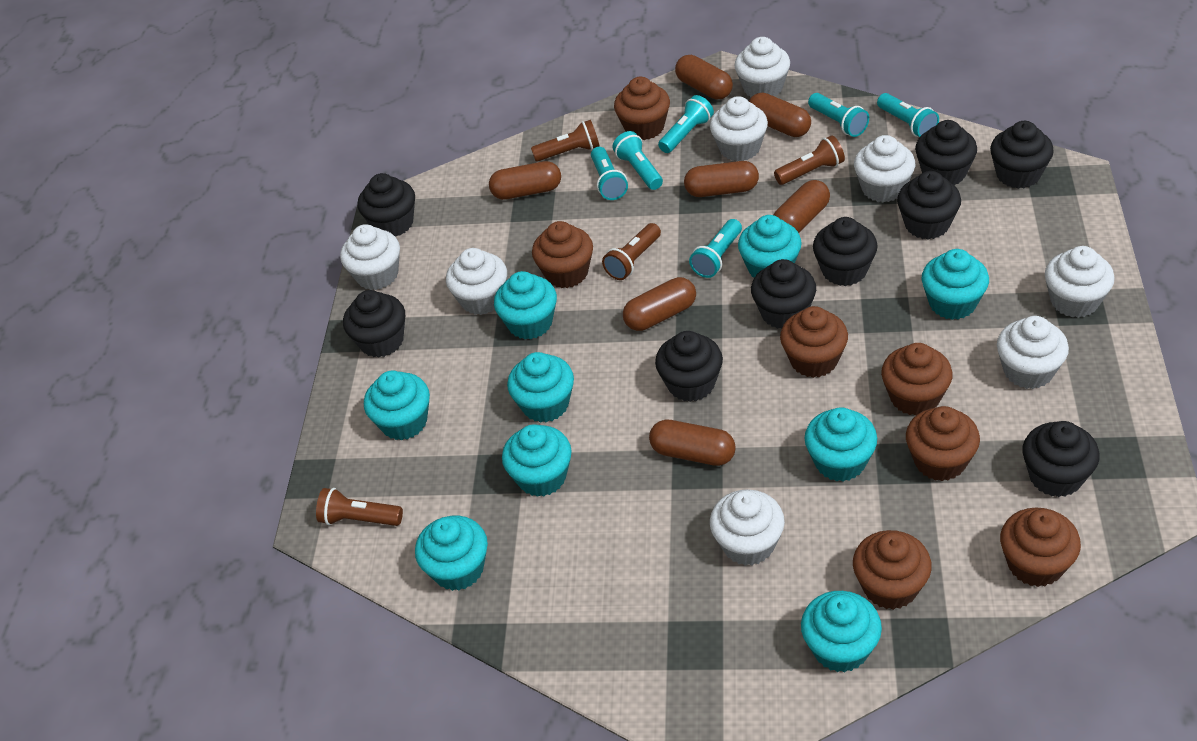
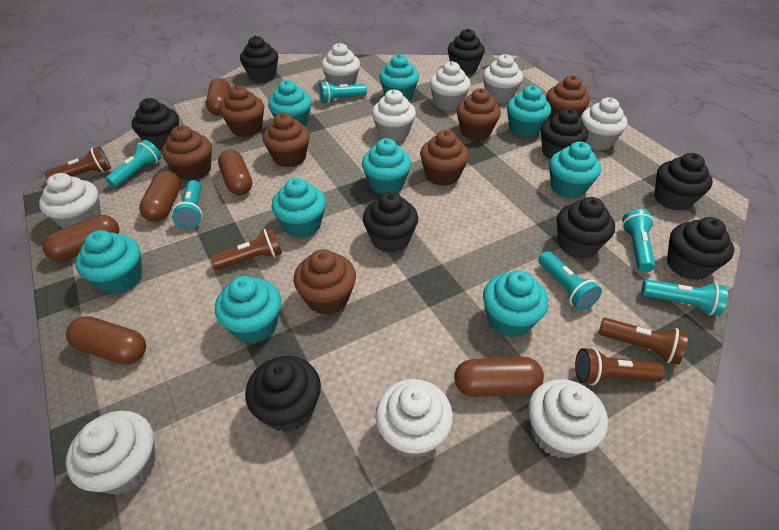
brown capsule: 7 -> 6
white cupcake: 8 -> 9

